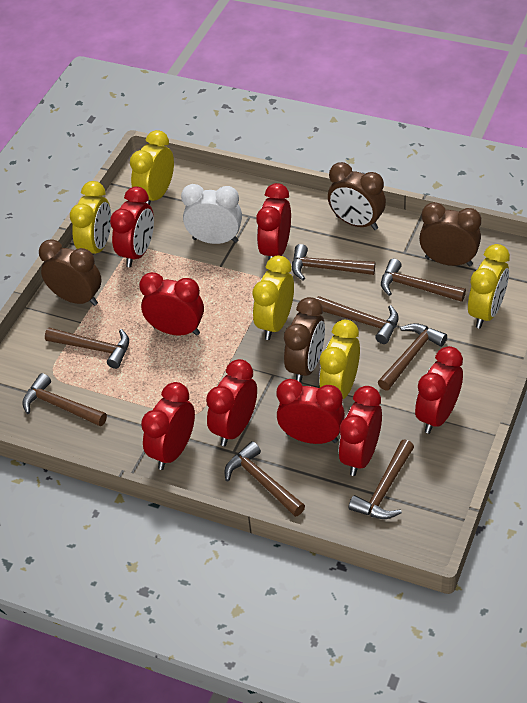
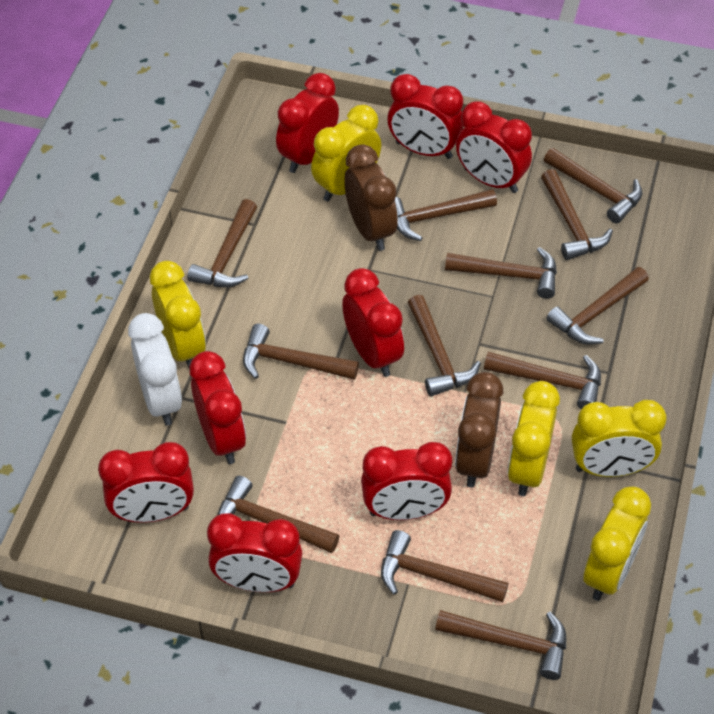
brown clock: 4 -> 2
brown hammer: 8 -> 12

